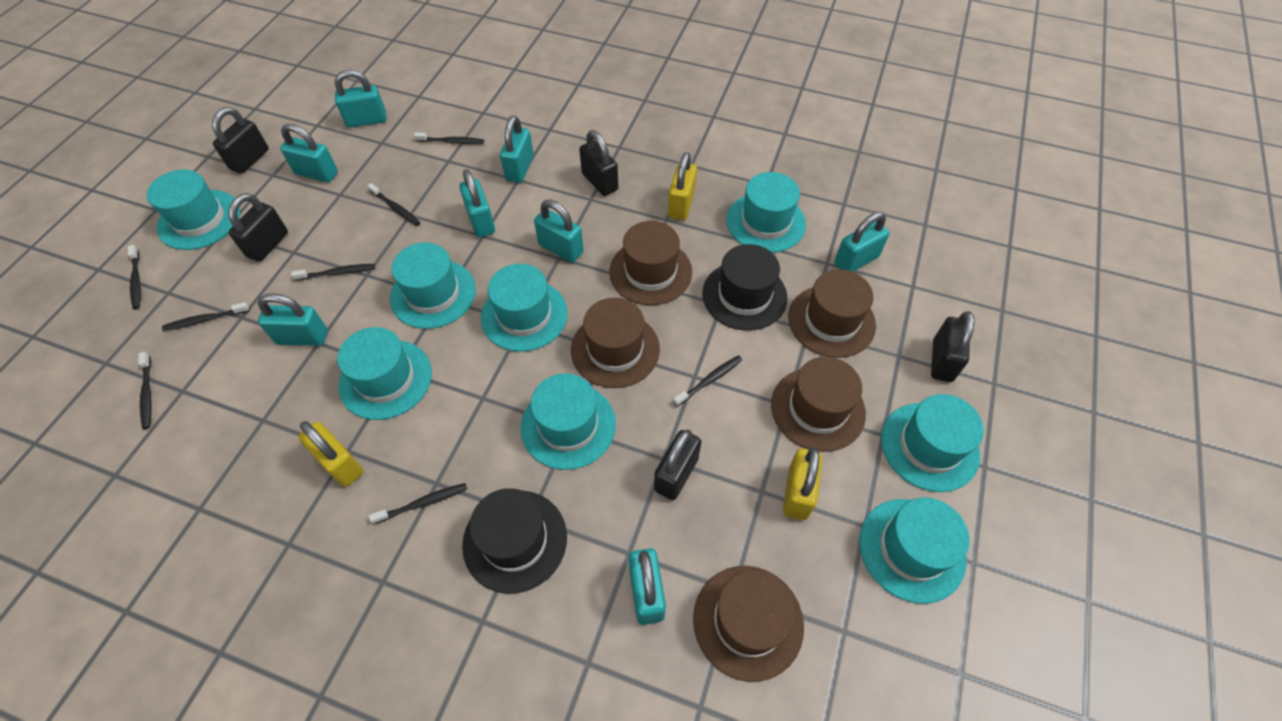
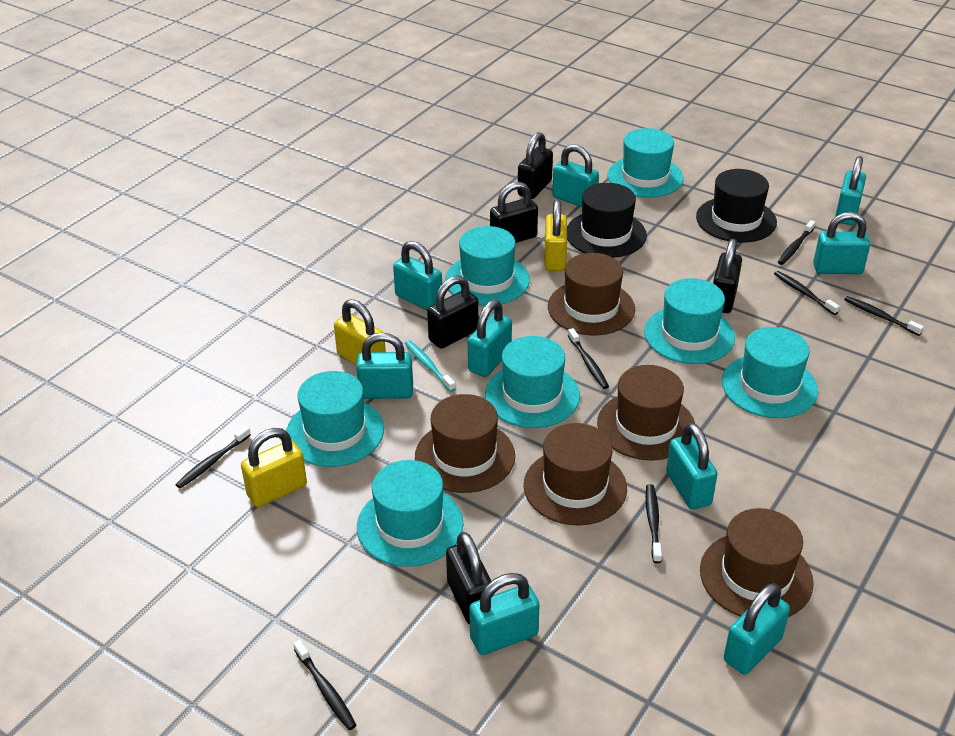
black toothbrush: 8 -> 7
turquoise hat: 8 -> 7
turquoise padlock: 8 -> 9
turquoise toothbrush: 0 -> 1

